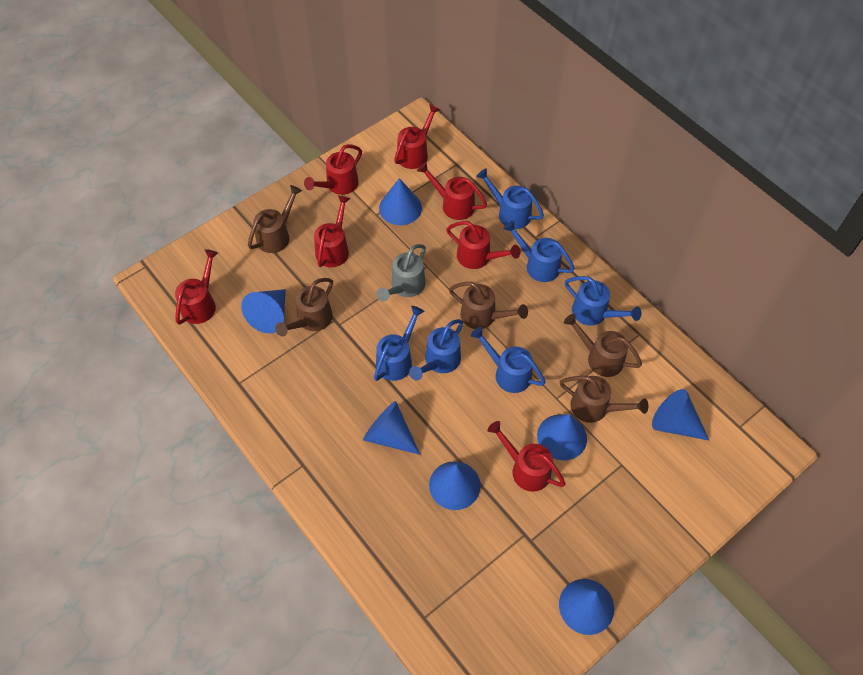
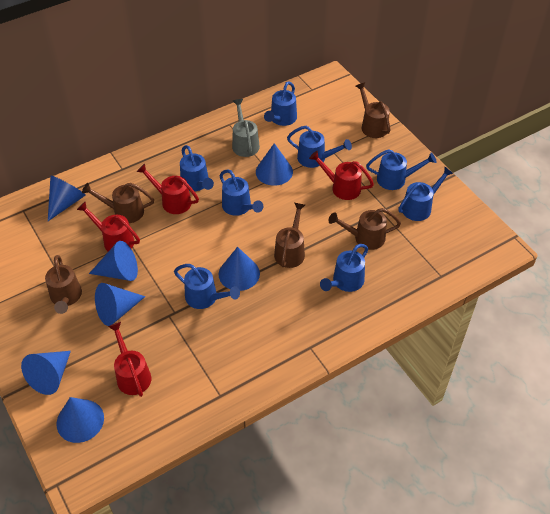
blue watering can: 6 -> 8
red watering can: 7 -> 4

